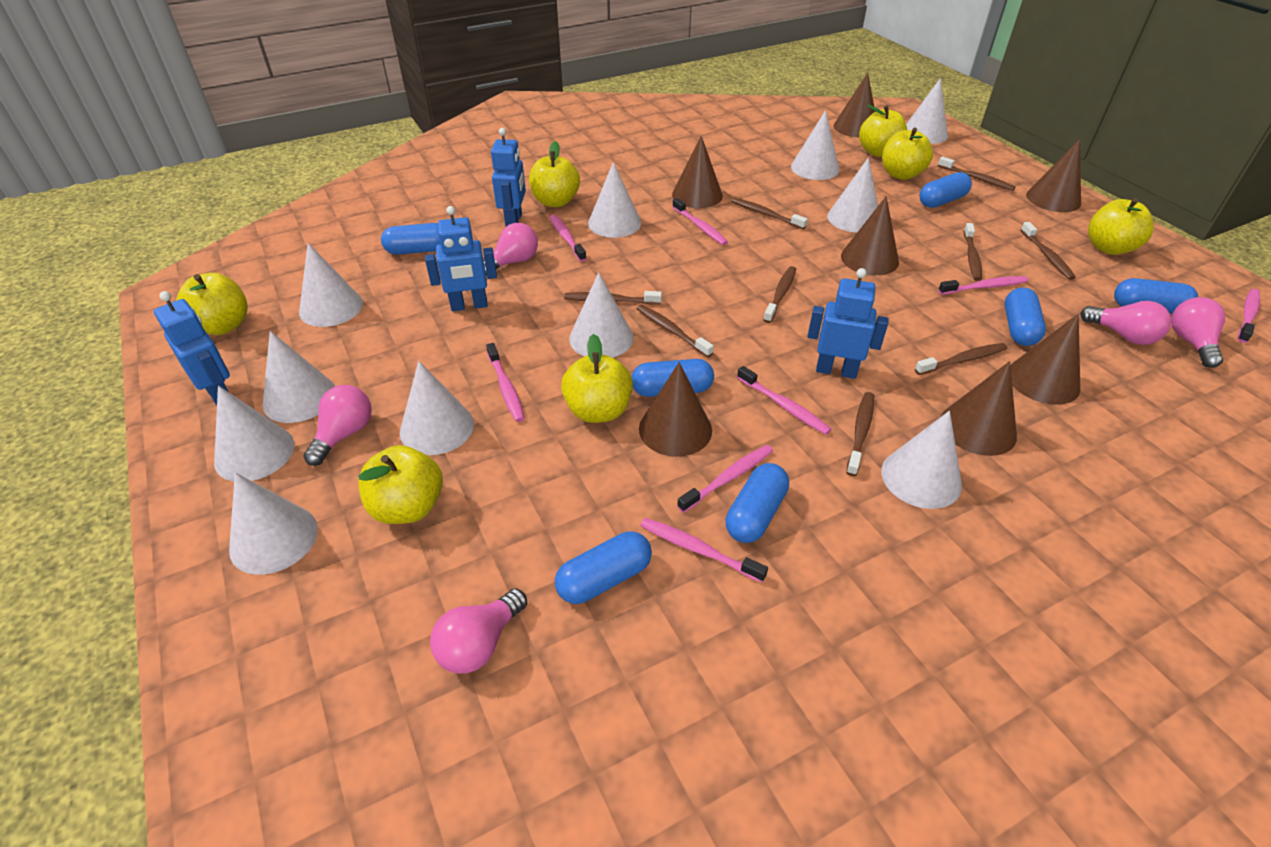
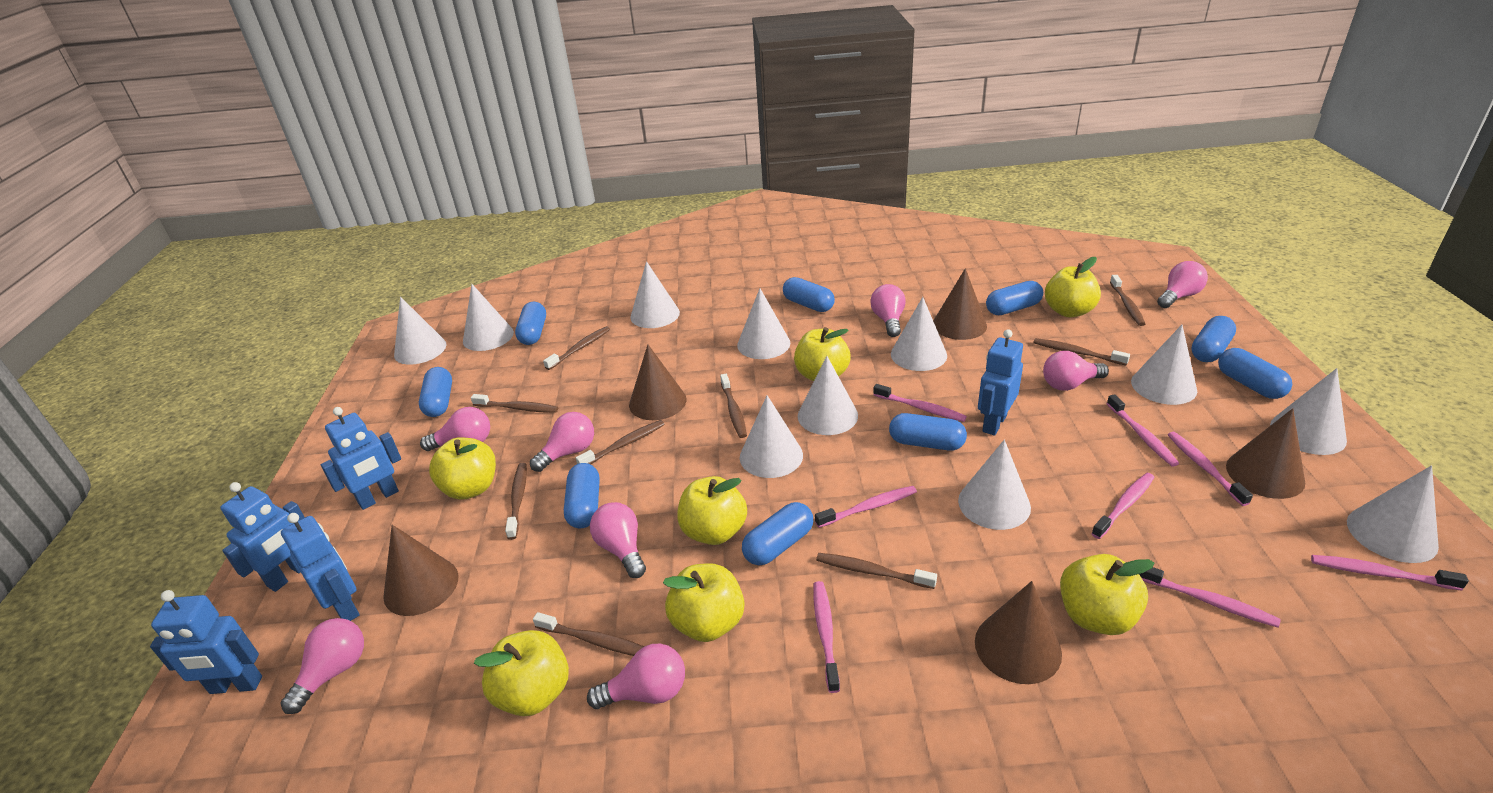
blue capsule: 7 -> 9
blue robot: 4 -> 5
brown cone: 7 -> 5
pink light bulb: 5 -> 8

